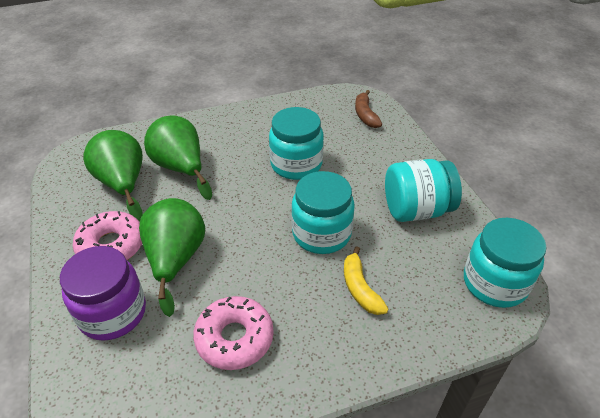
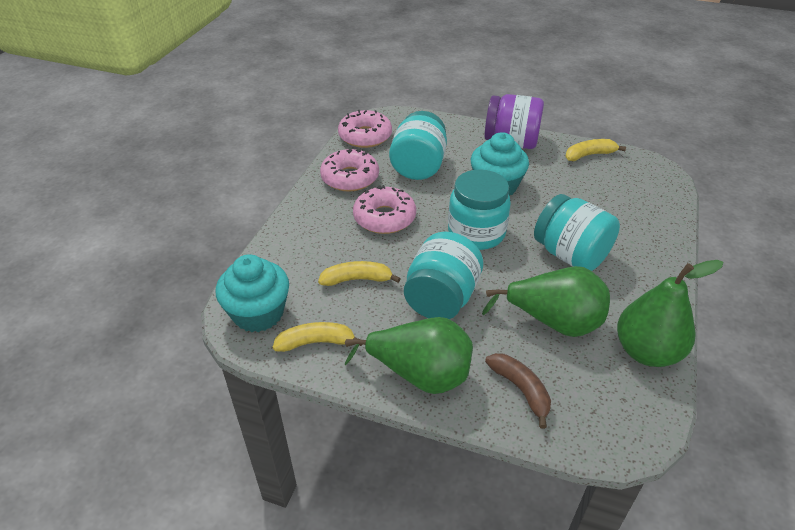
pink donut: 2 -> 3
turquoise cupcake: 0 -> 2
yellow banana: 1 -> 3

